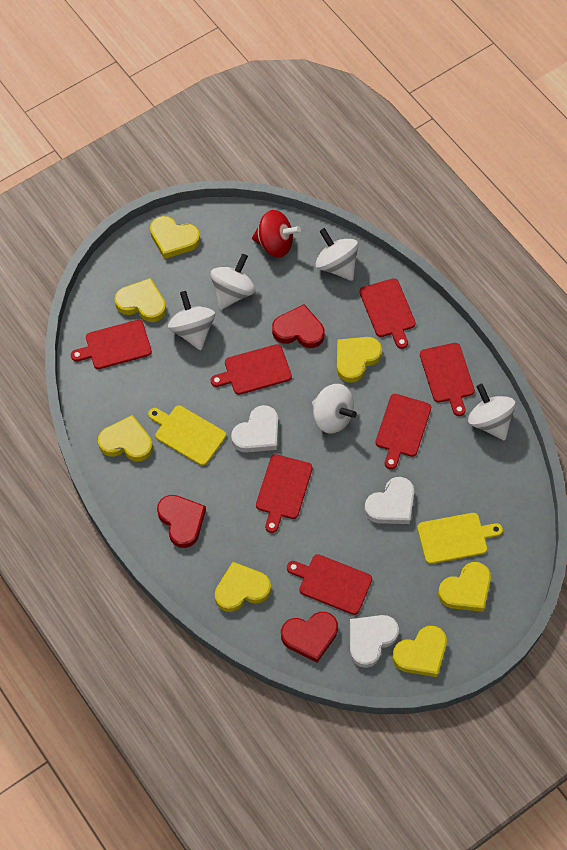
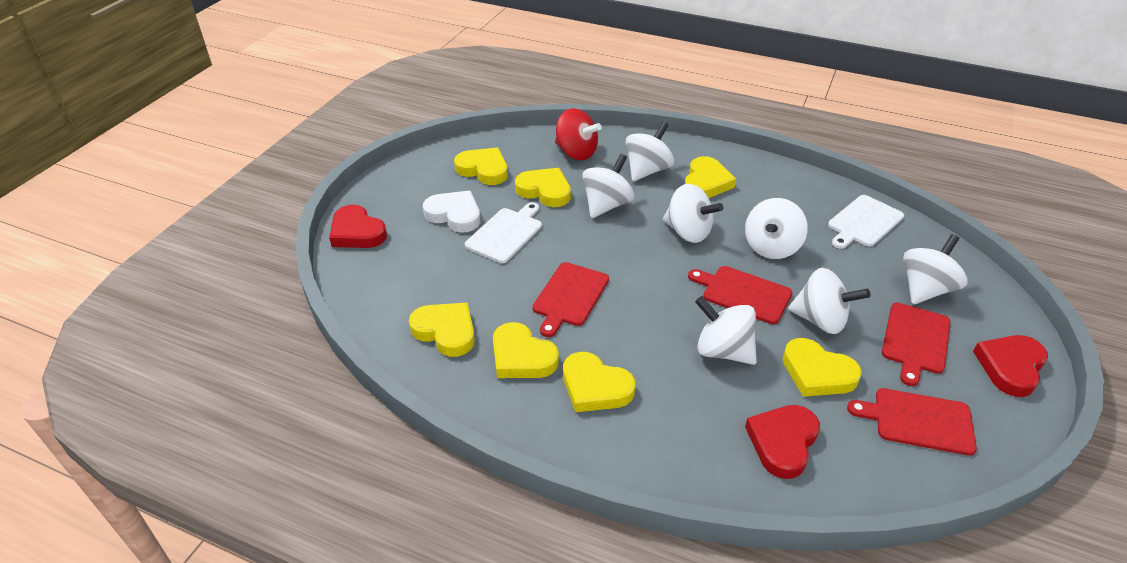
red cutting board: 7 -> 4
white cutting board: 0 -> 2
white heart: 3 -> 1
white spinning top: 5 -> 7
yellow cutting board: 2 -> 0

